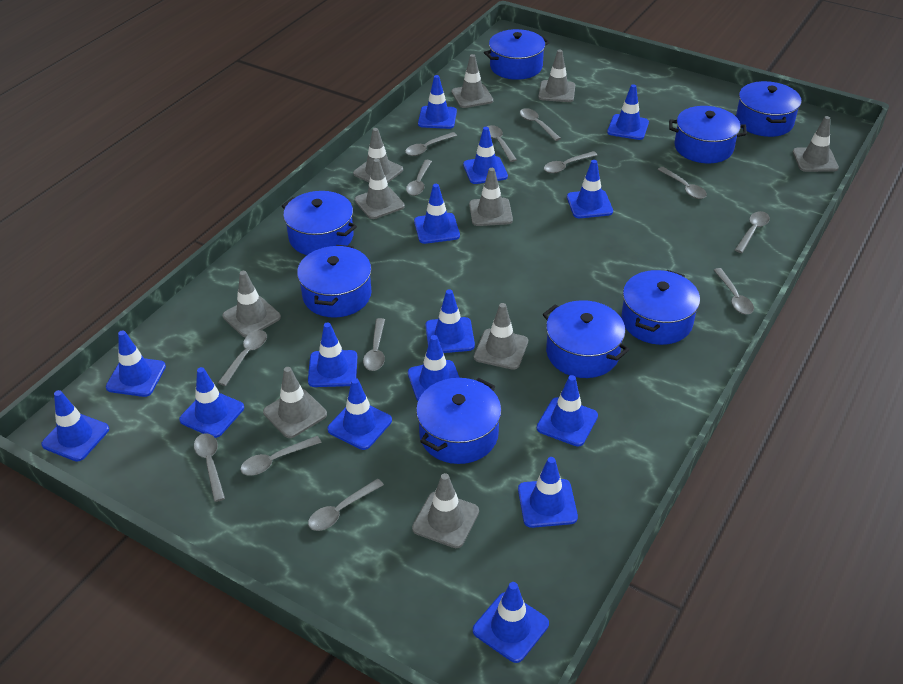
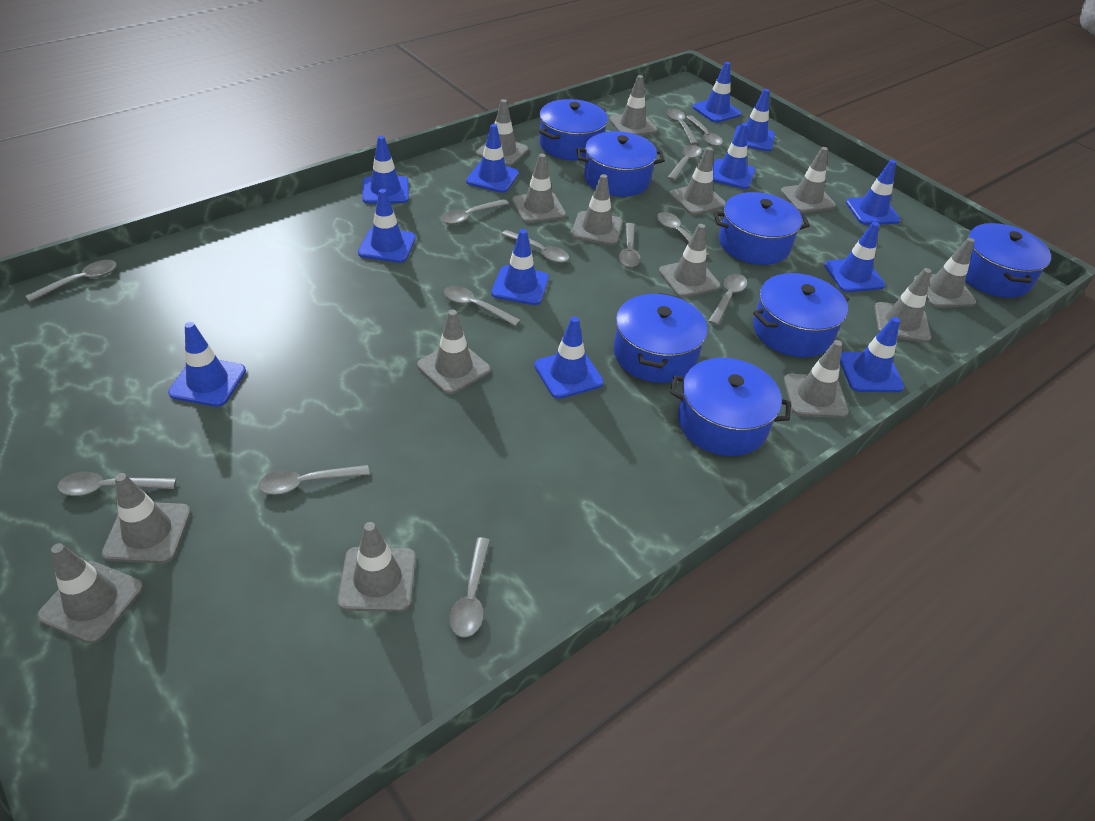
blue pot: 8 -> 7
blue traffic cone: 15 -> 12
grey traffic cone: 10 -> 14

